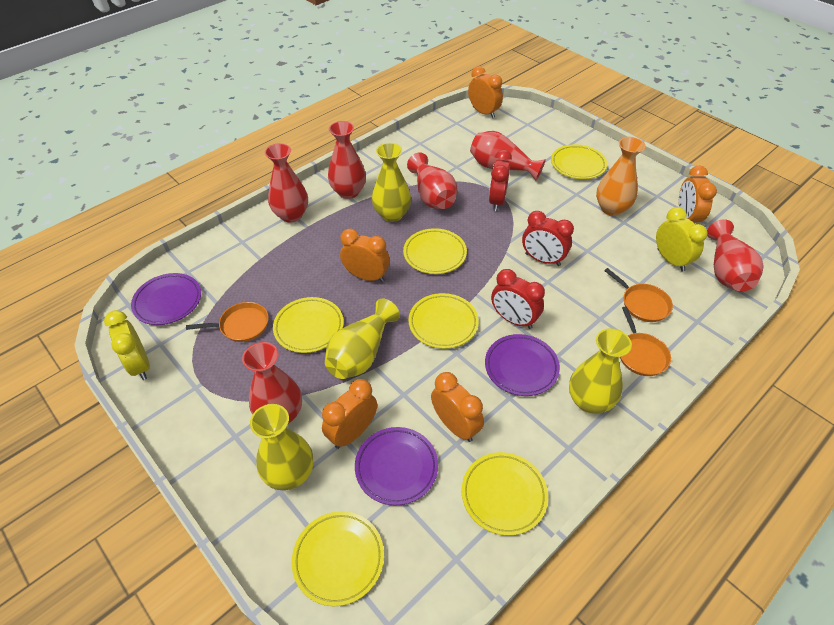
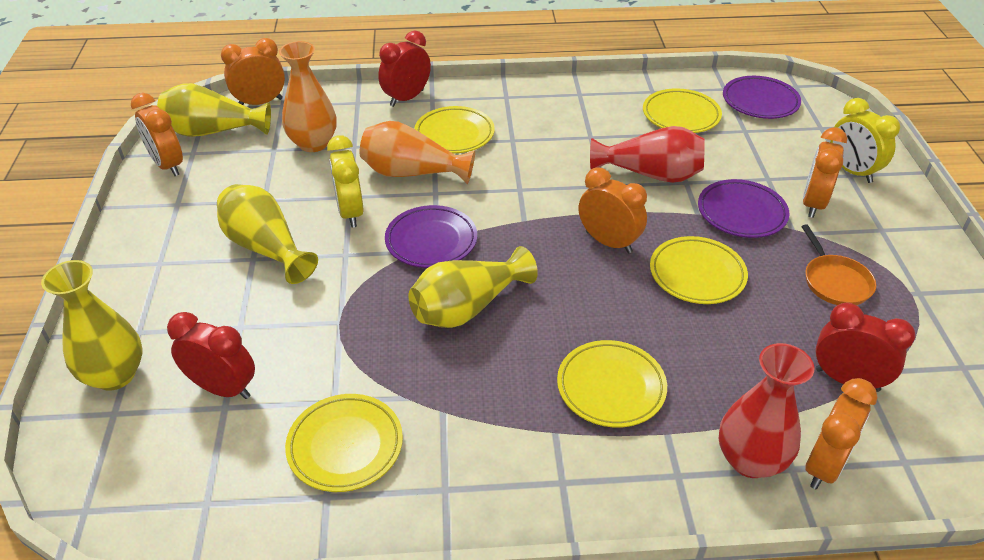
orange pan: 3 -> 1
orange vase: 1 -> 2
red vase: 6 -> 2
yellow plate: 6 -> 5

